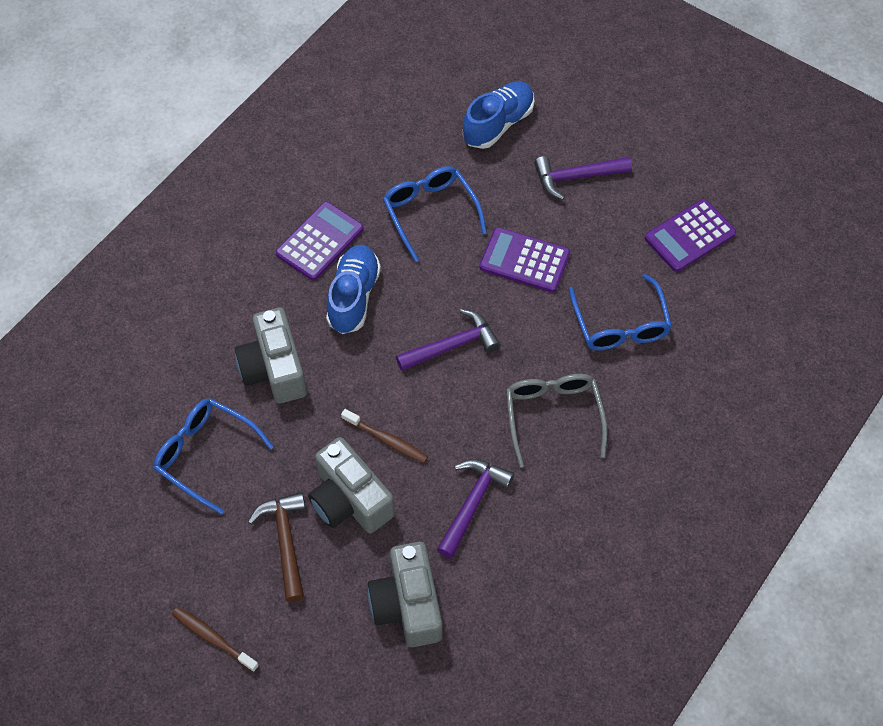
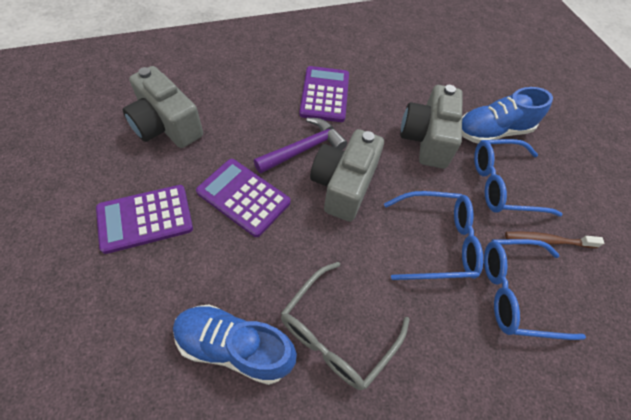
brown hammer: 1 -> 0
brown toothbrush: 2 -> 1
purple hammer: 3 -> 1

